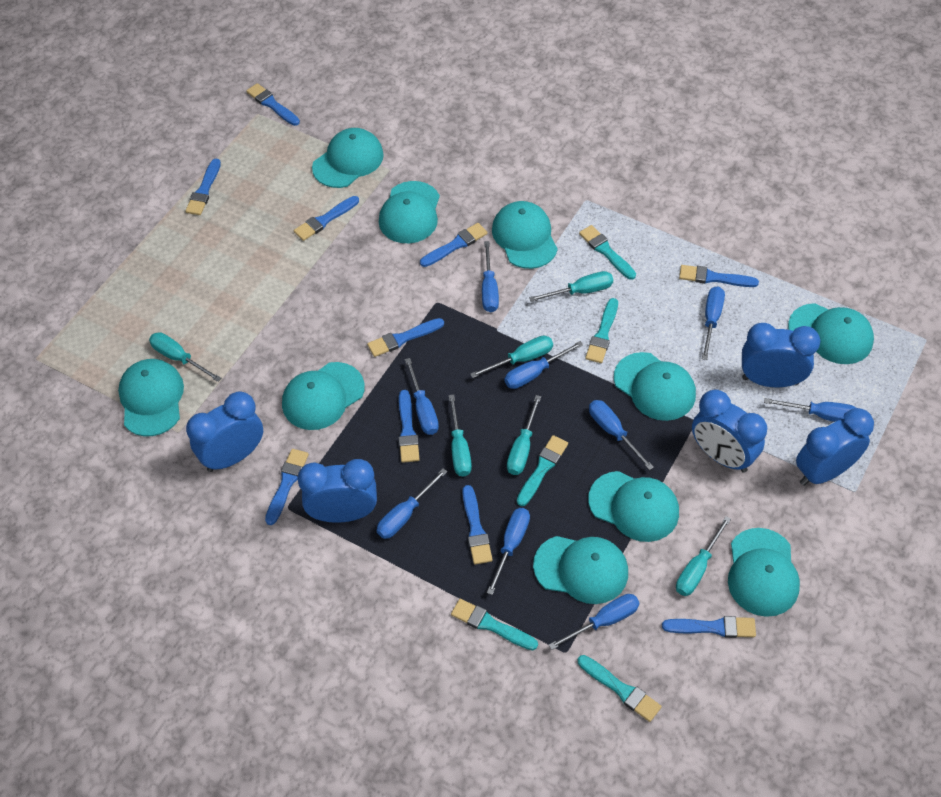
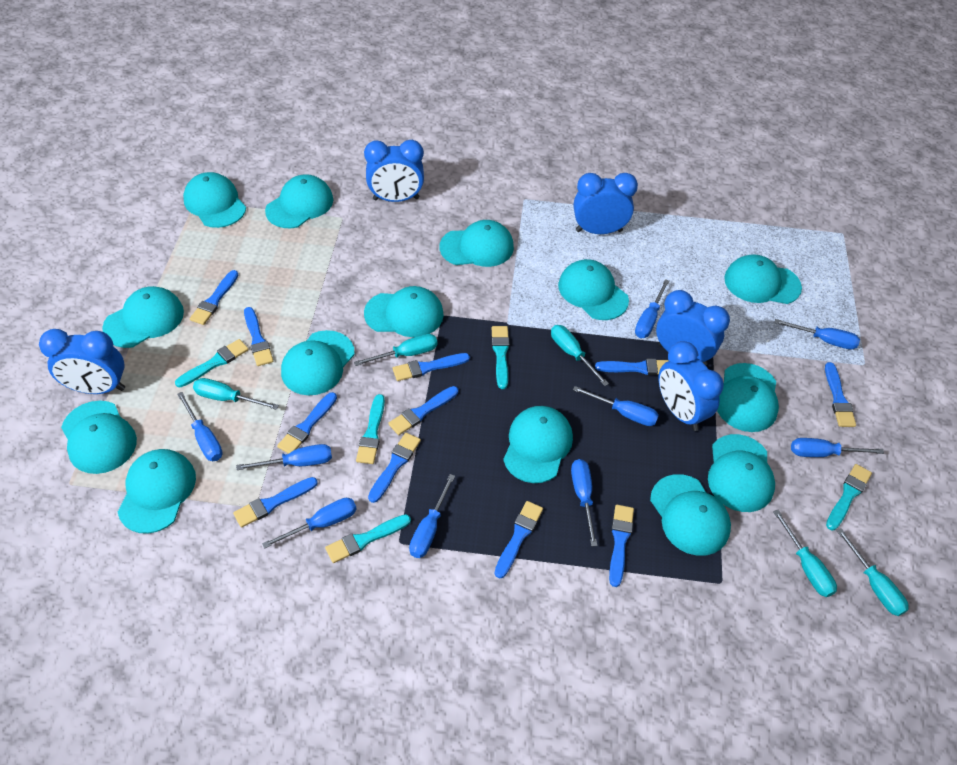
blue brush: 10 -> 11
turquoise cap: 10 -> 14
turquoise screwdriver: 6 -> 5

